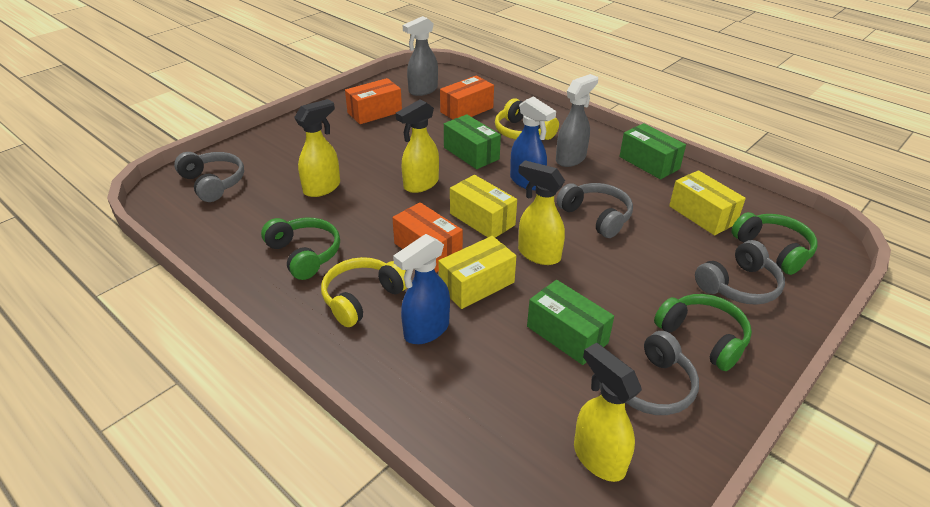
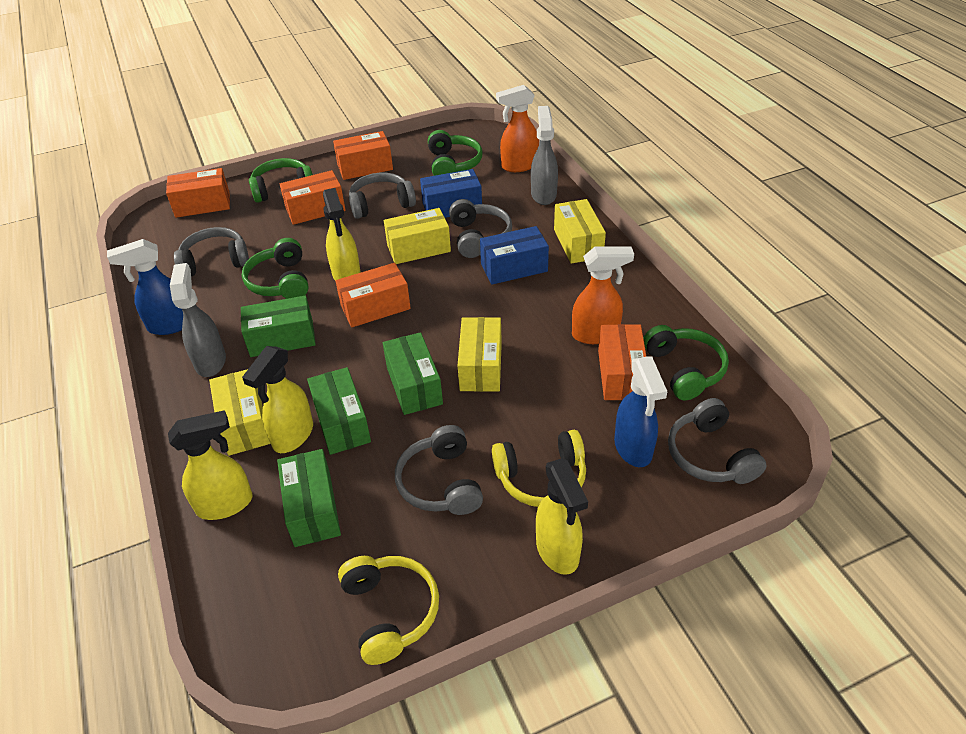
blue box: 0 -> 2
green box: 3 -> 4
green headphones: 3 -> 4
grey headphones: 4 -> 5
orange box: 3 -> 5
orange spray bottle: 0 -> 2
yellow box: 3 -> 4

